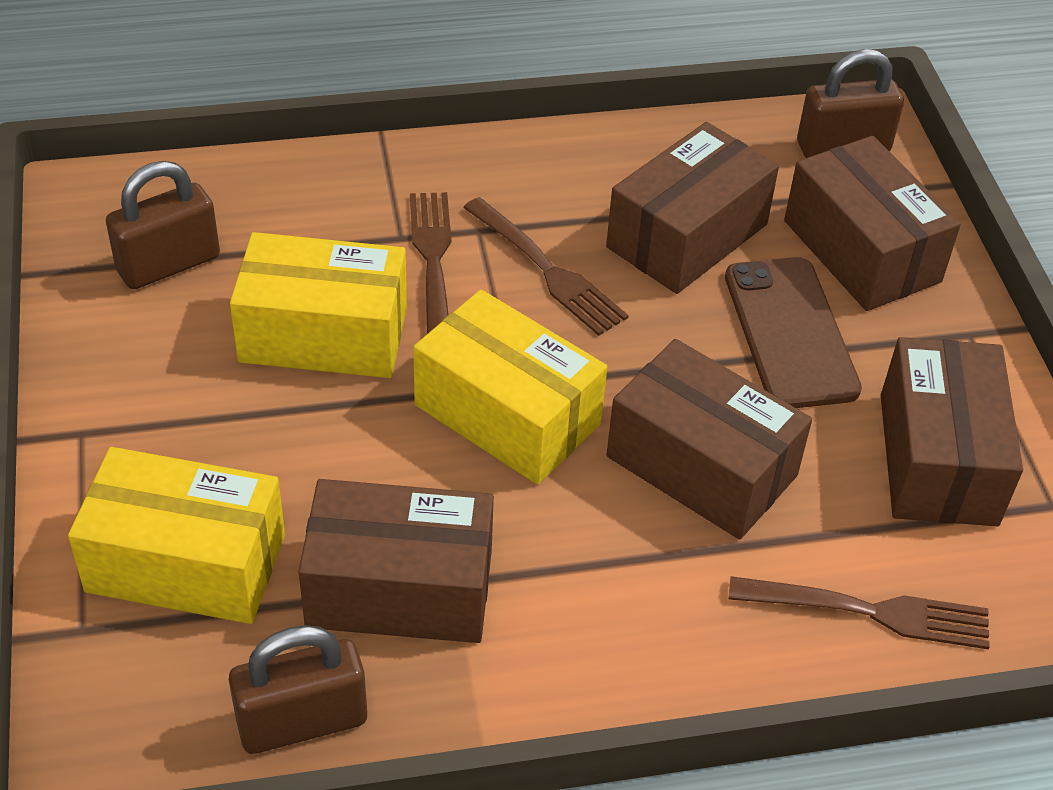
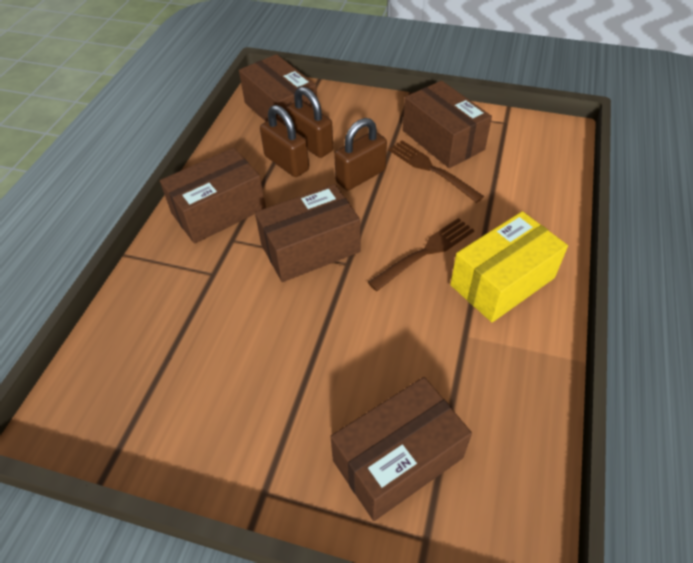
brown fork: 3 -> 2
brown phone: 1 -> 0
yellow box: 3 -> 1

